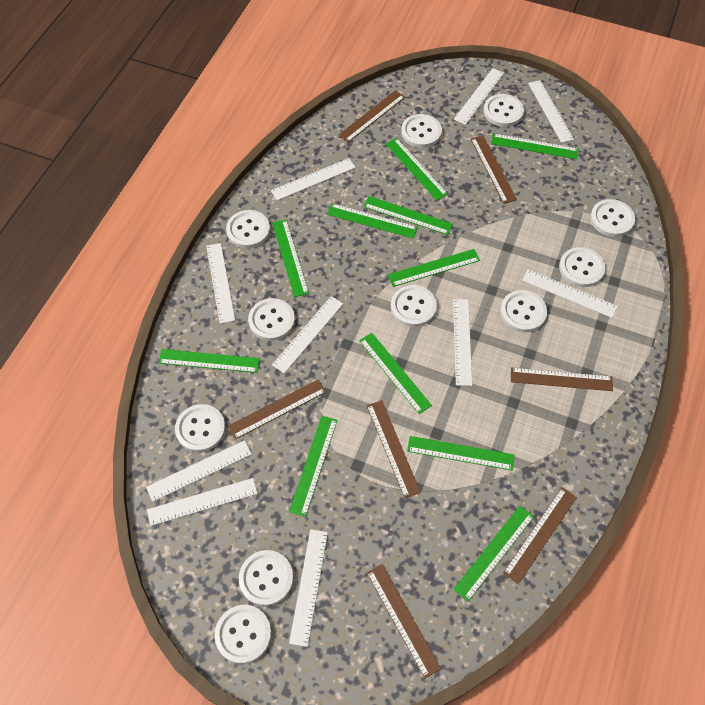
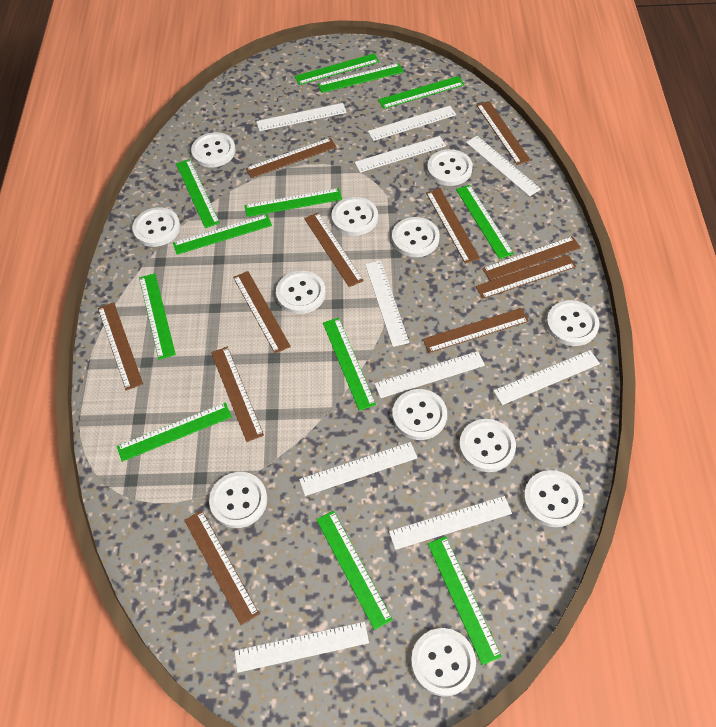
brown ruler: 7 -> 11
green ruler: 11 -> 12
white button: 11 -> 12

